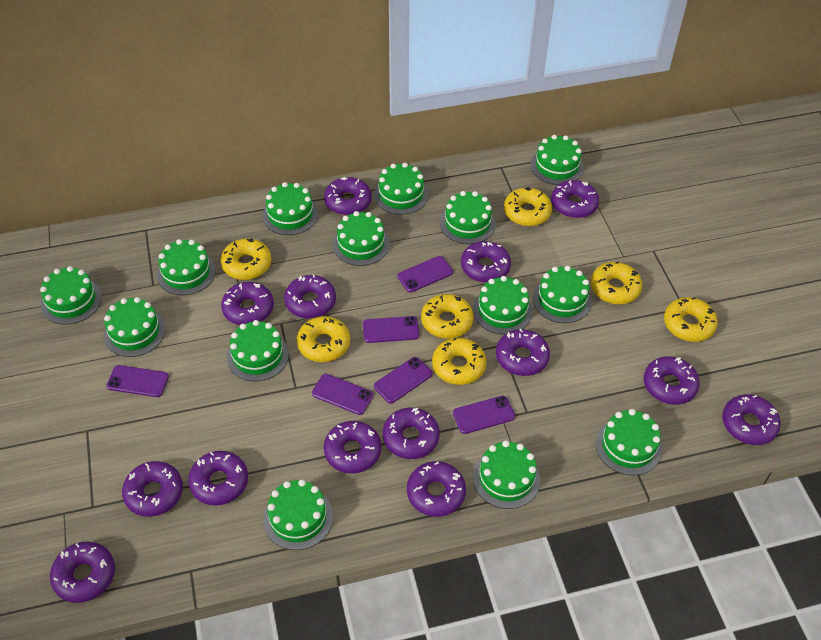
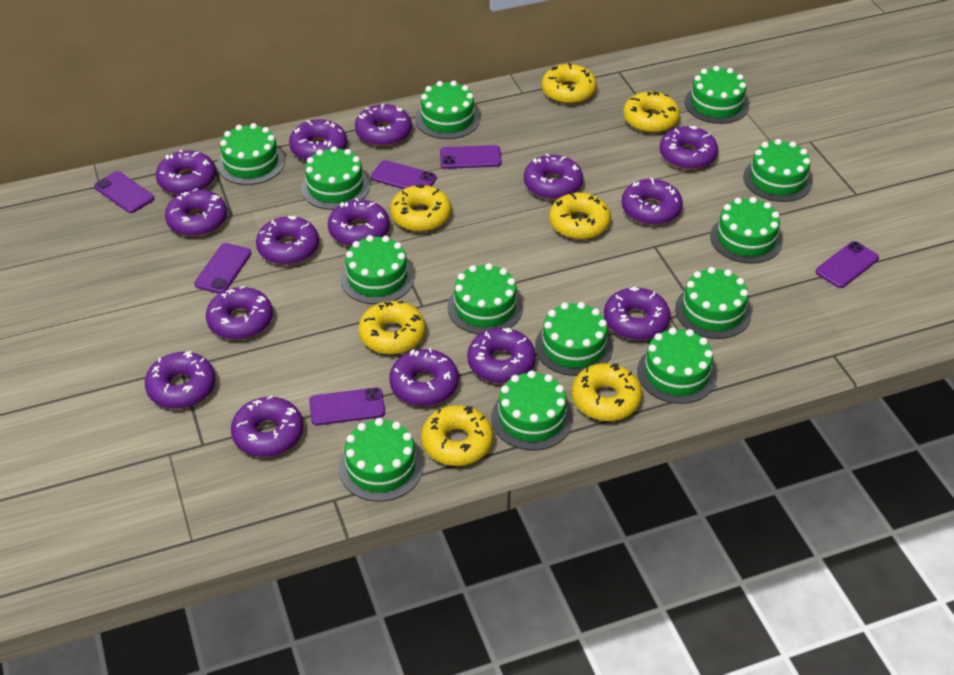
green cake: 14 -> 13
purple donut: 14 -> 15

